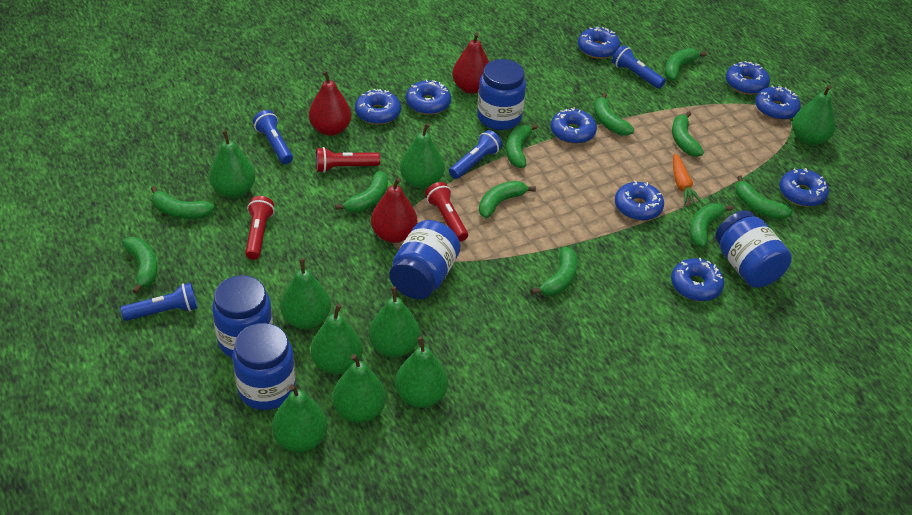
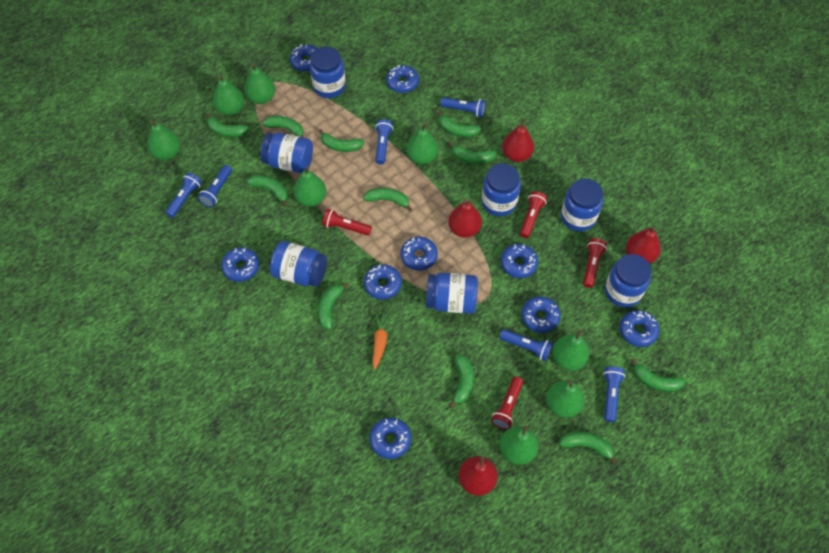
blue flashlight: 4 -> 6
blue jar: 5 -> 7
green pear: 9 -> 8
red flashlight: 3 -> 4
red pear: 3 -> 4

